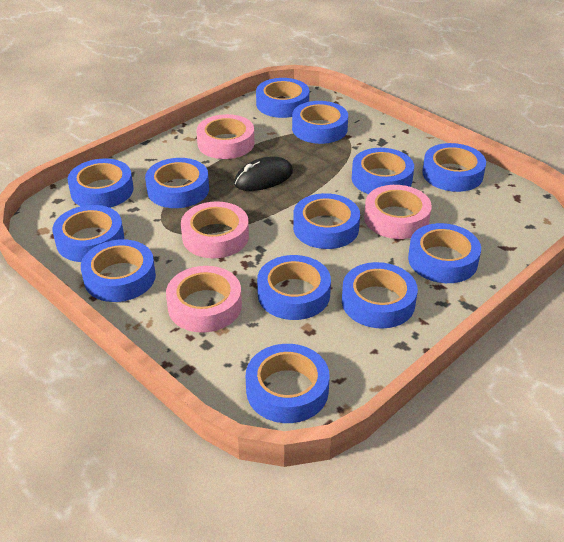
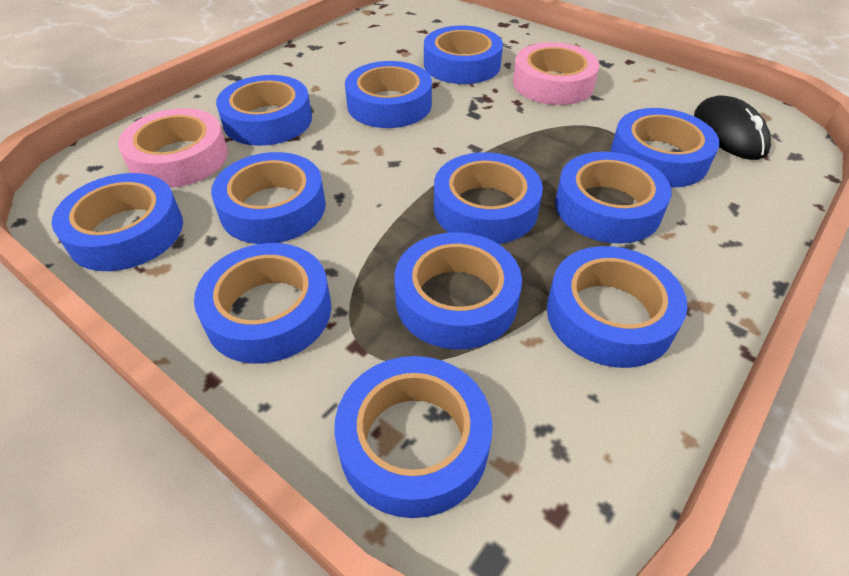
blue tape: 13 -> 12
pink tape: 4 -> 2

